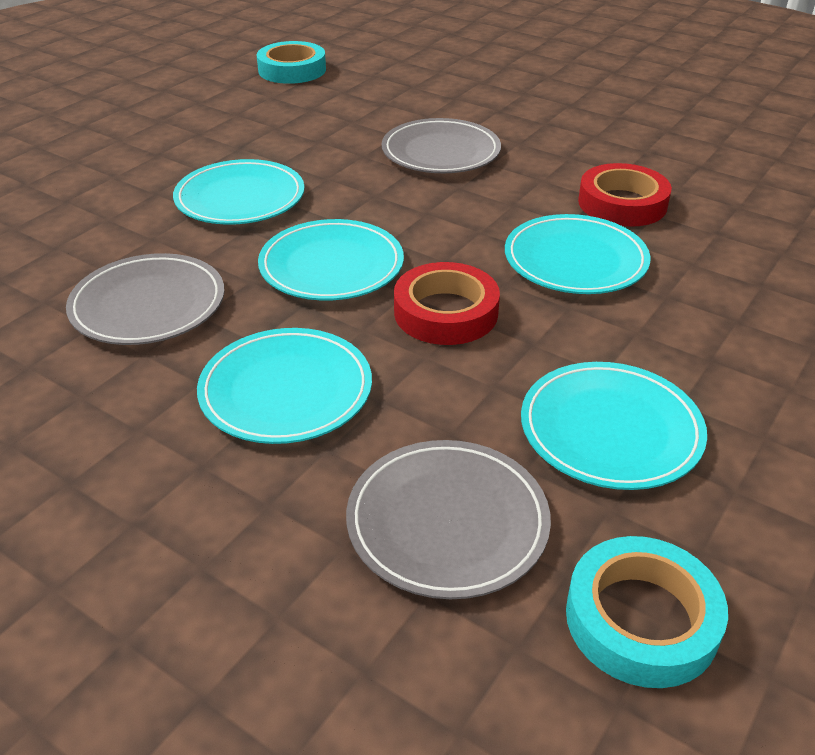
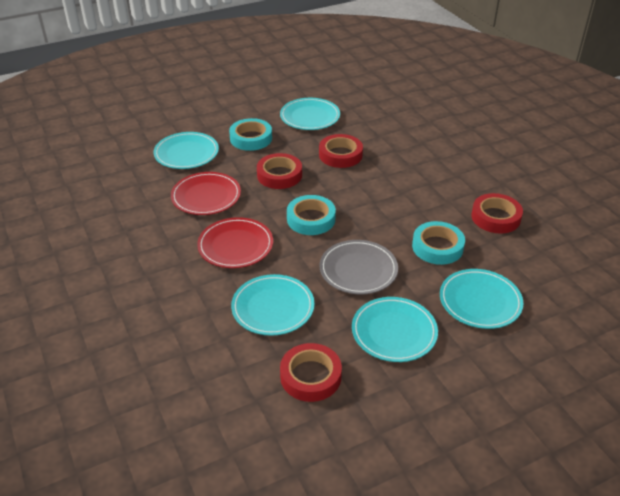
grey plate: 3 -> 1
red plate: 0 -> 2
red tape: 2 -> 4
turquoise tape: 2 -> 3

